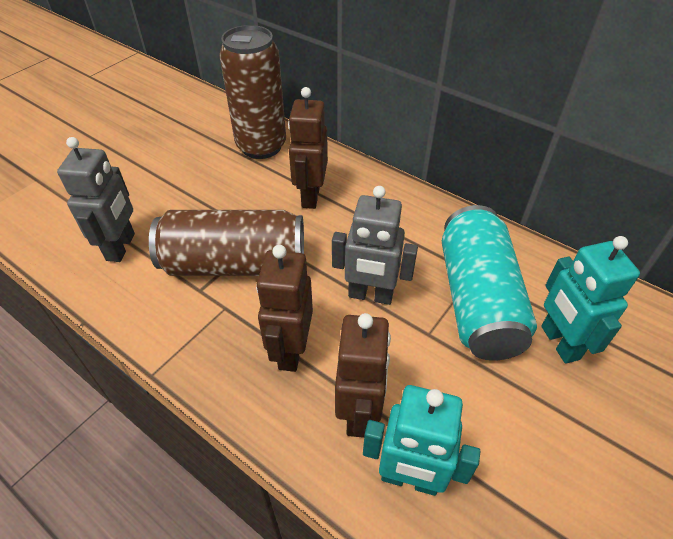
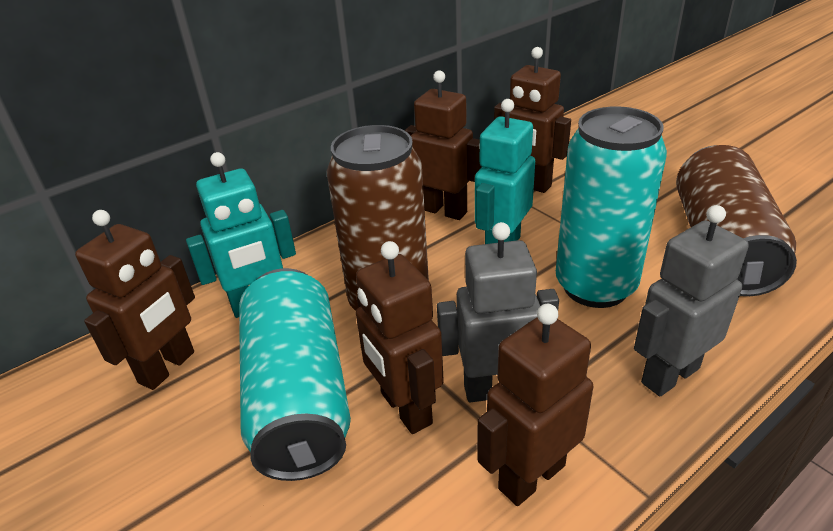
brown robot: 3 -> 5
turquoise can: 1 -> 2

